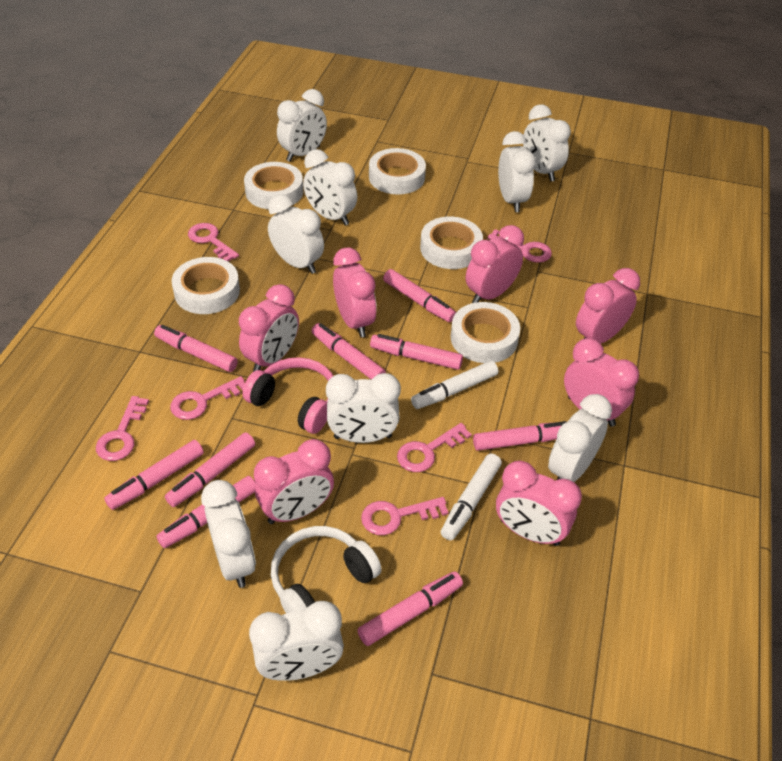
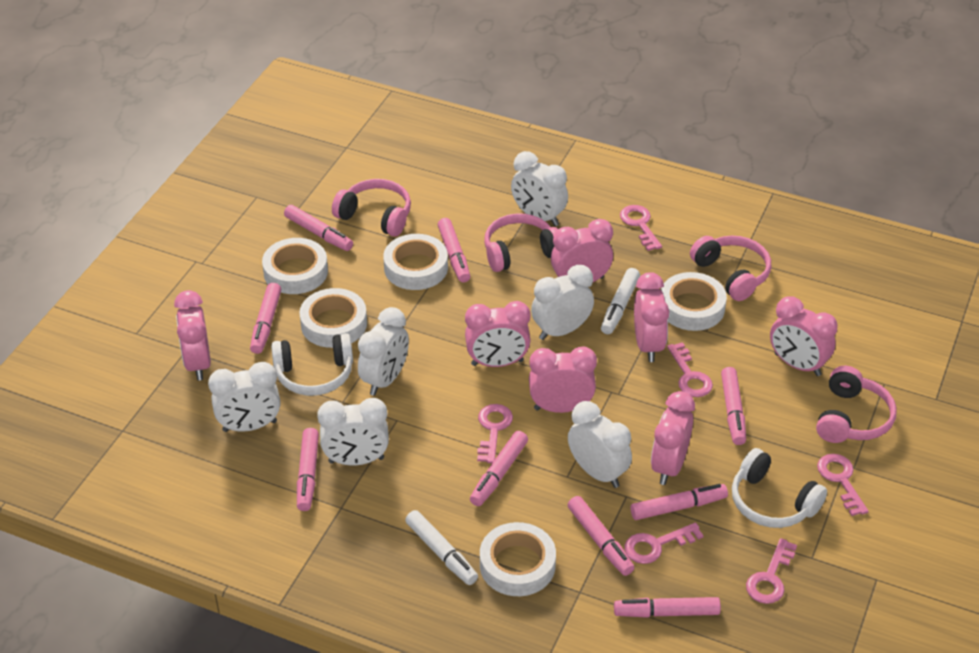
pink headphones: 1 -> 4
white clock: 9 -> 6
white headphones: 1 -> 2

